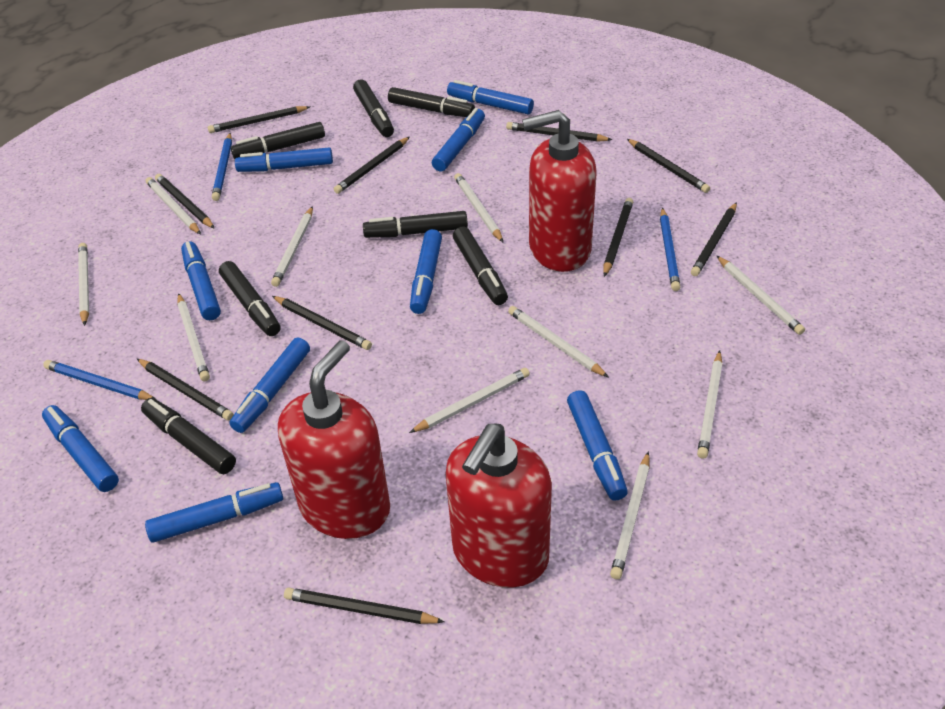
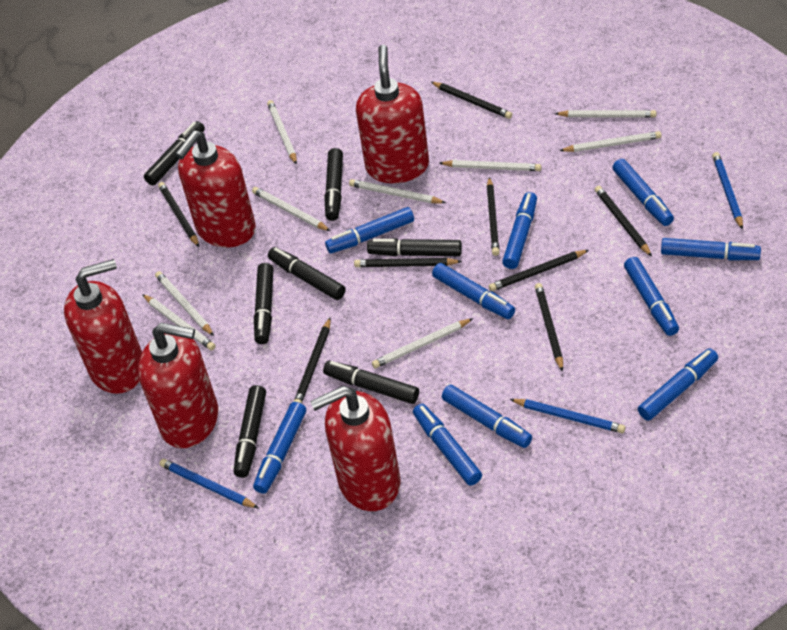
black pencil: 10 -> 8
blue marker: 9 -> 10
red soap dispenser: 3 -> 5
white pencil: 10 -> 9

